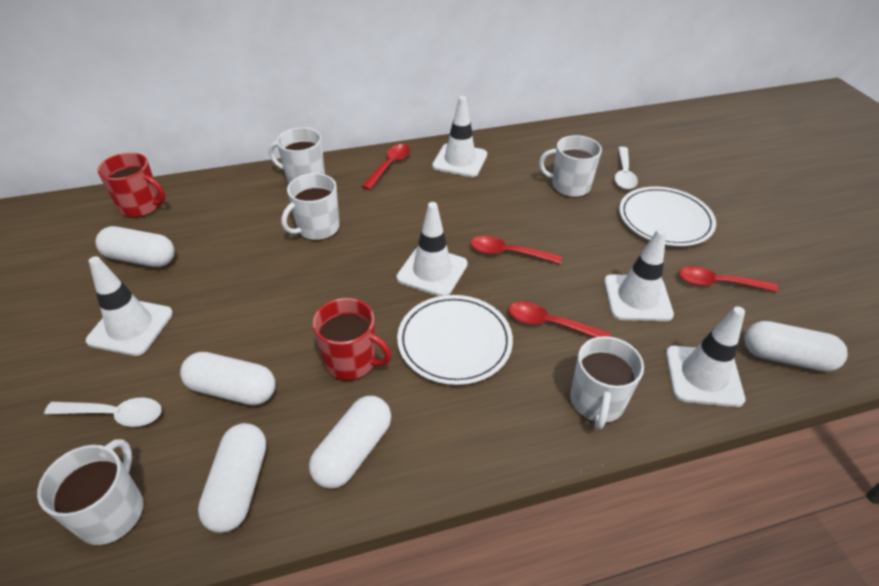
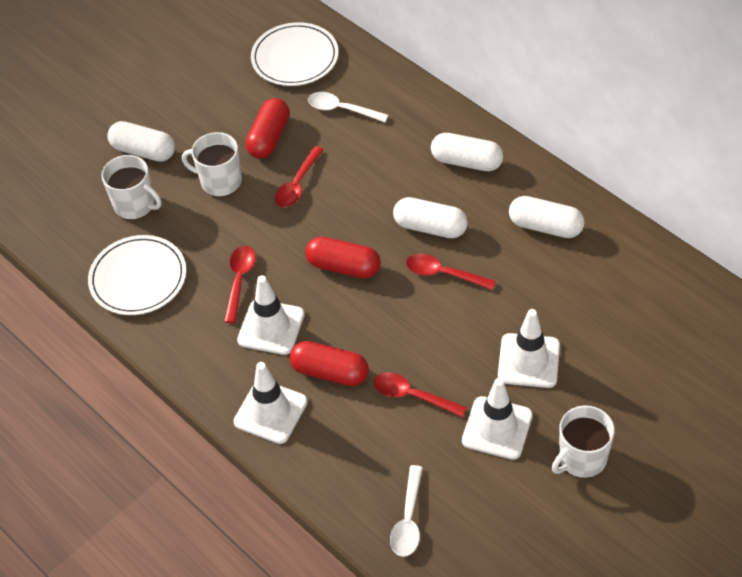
red capsule: 0 -> 3
red mug: 2 -> 0
white capsule: 5 -> 4
white mug: 5 -> 3
white traffic cone: 5 -> 4

